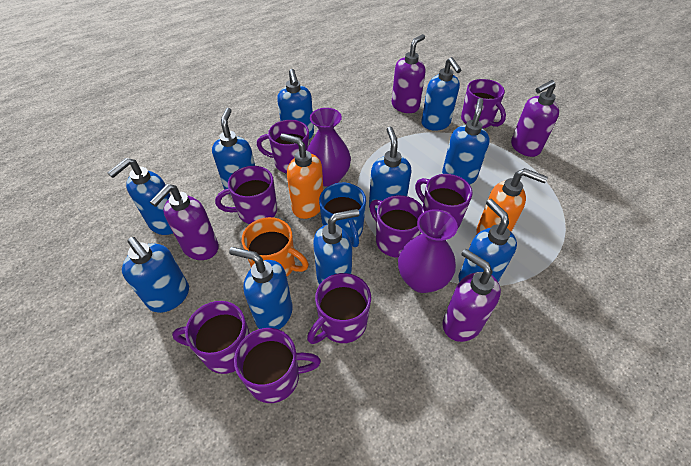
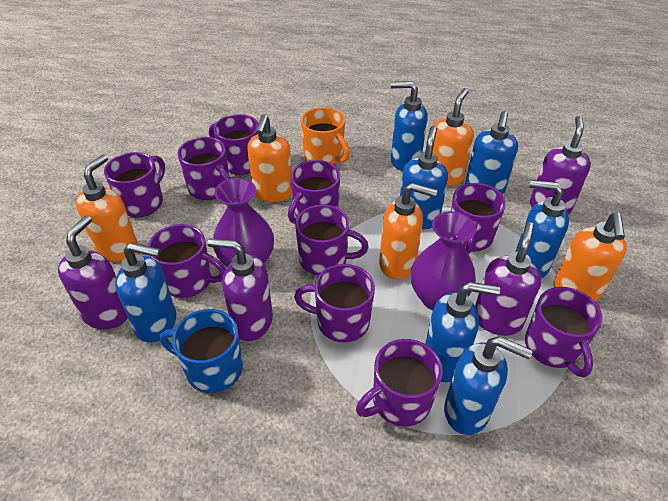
blue soap dispenser: 10 -> 7
orange soap dispenser: 2 -> 5
purple mug: 8 -> 10

